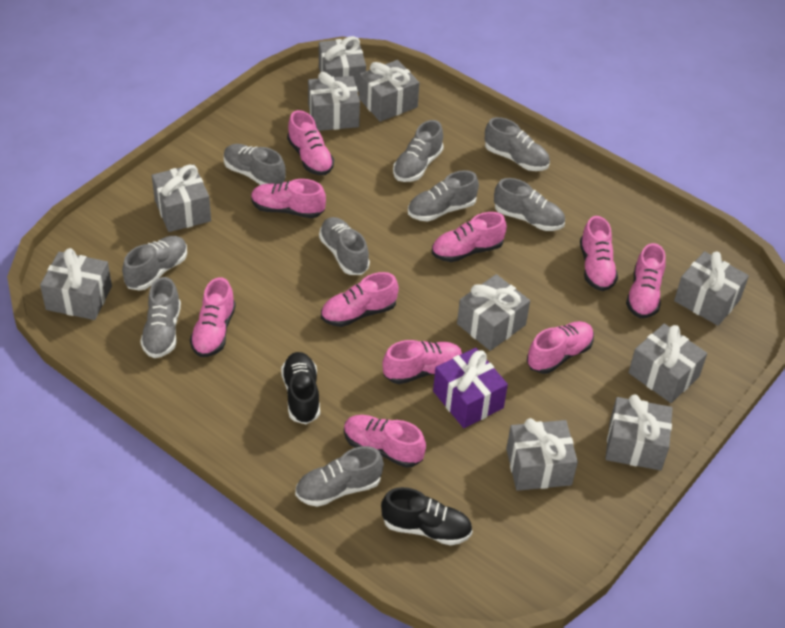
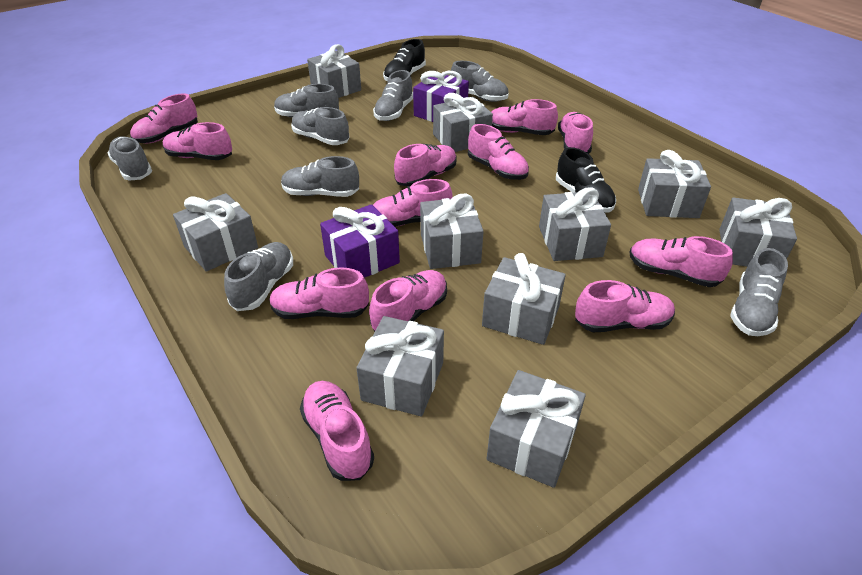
grey shoe: 9 -> 8
pink shoe: 10 -> 12
purple gift: 1 -> 2

